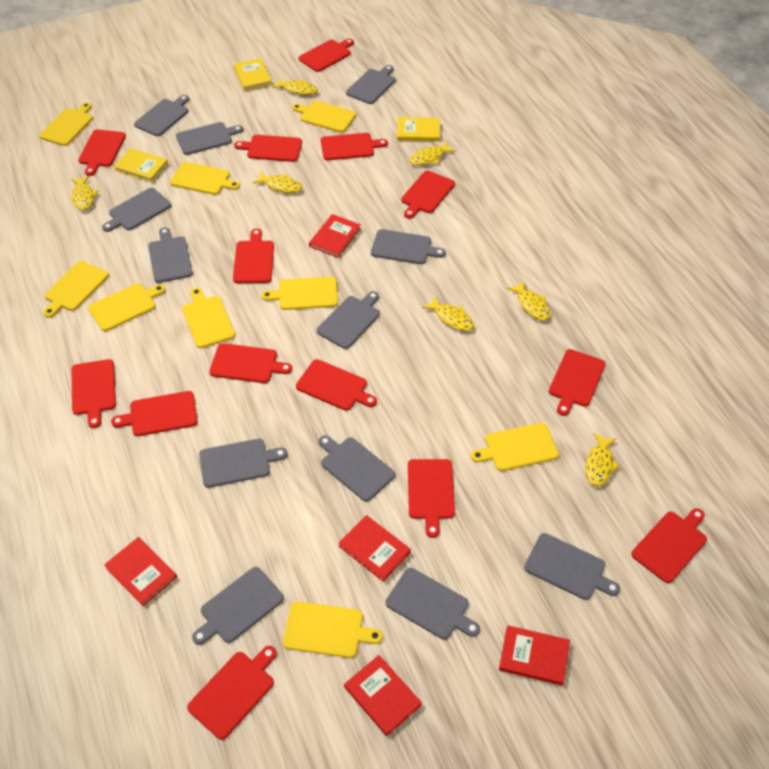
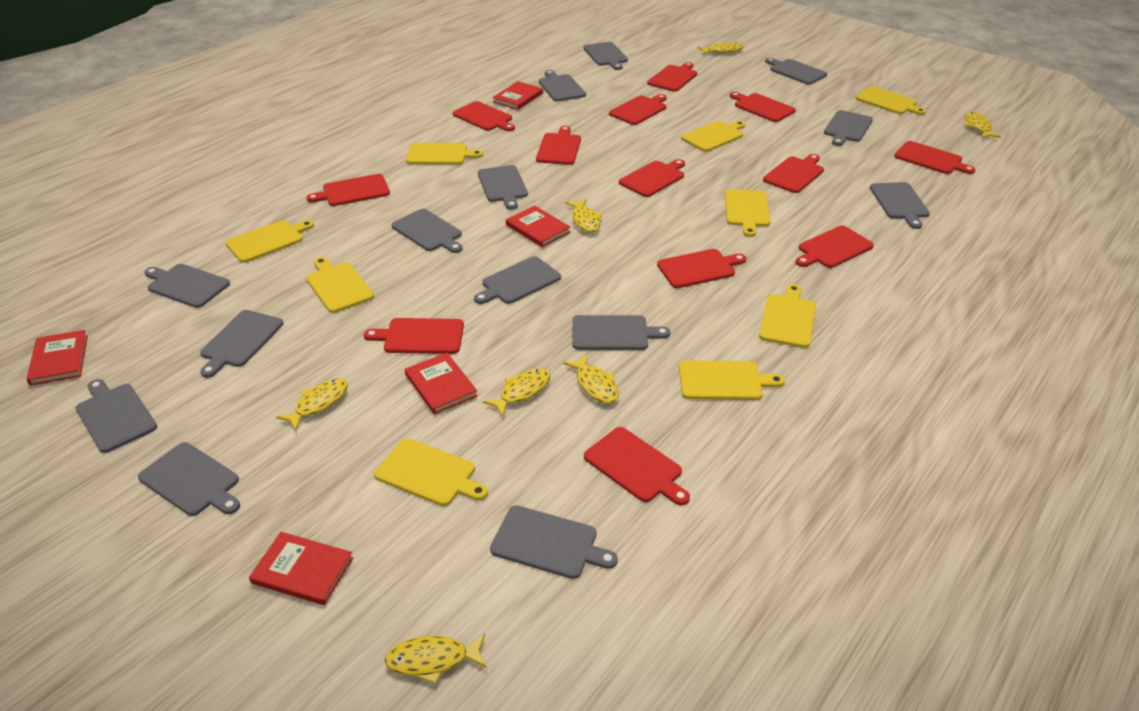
grey cutting board: 12 -> 14
red cutting board: 14 -> 13
yellow book: 3 -> 0

